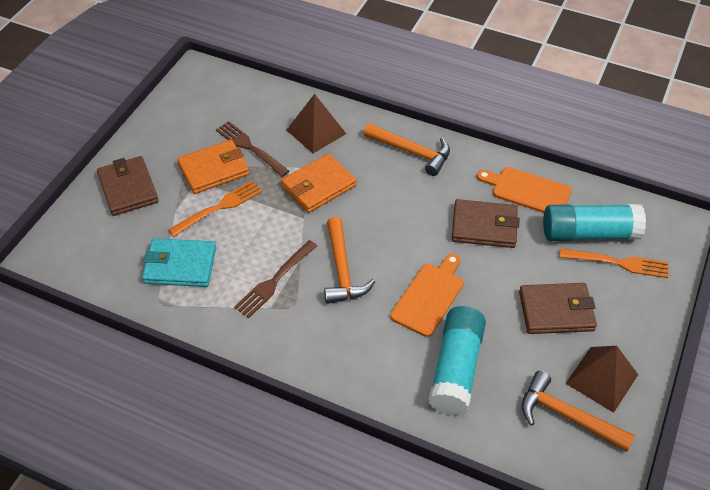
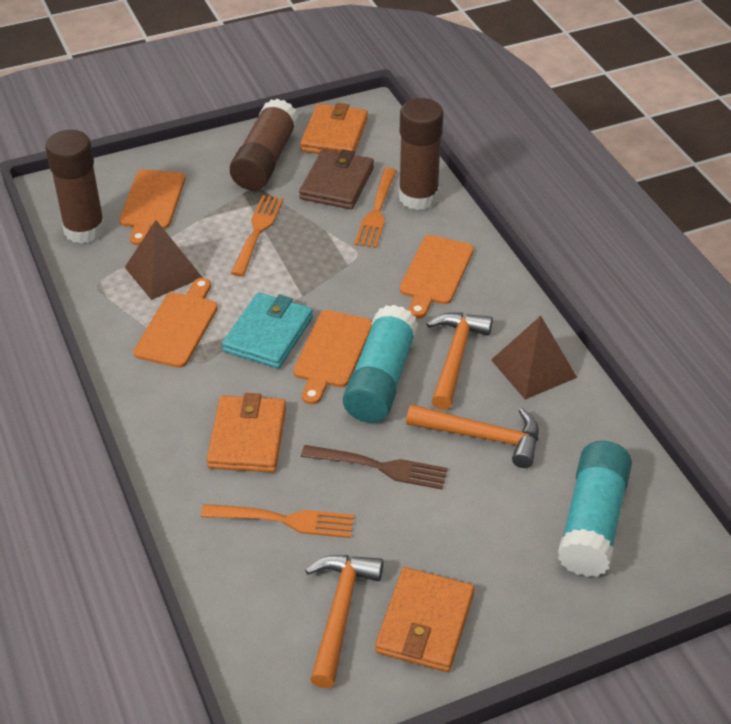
brown fork: 2 -> 1
brown glue stick: 0 -> 3
brown wallet: 3 -> 1
orange cutting board: 2 -> 4
orange fork: 2 -> 3
orange wallet: 2 -> 3

